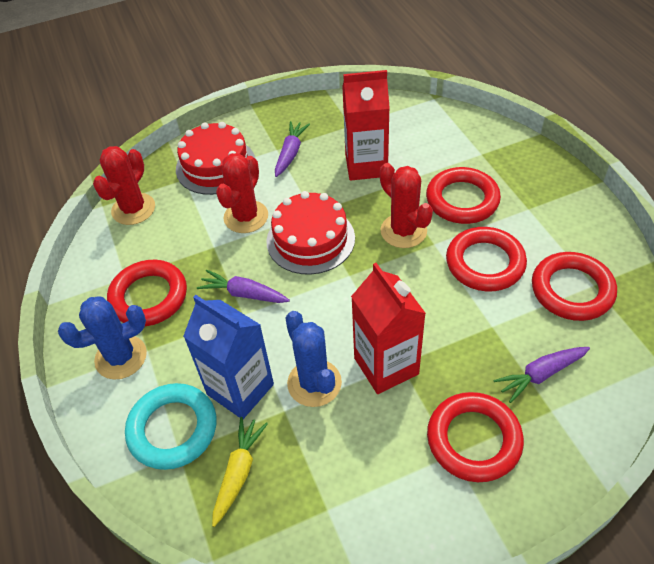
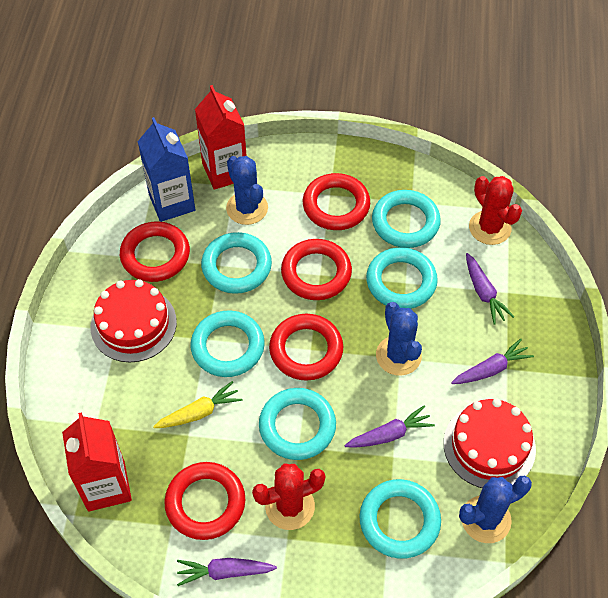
blue cactus: 2 -> 3
purple carrot: 3 -> 4
red cactus: 3 -> 2
turquoise ring: 1 -> 6

